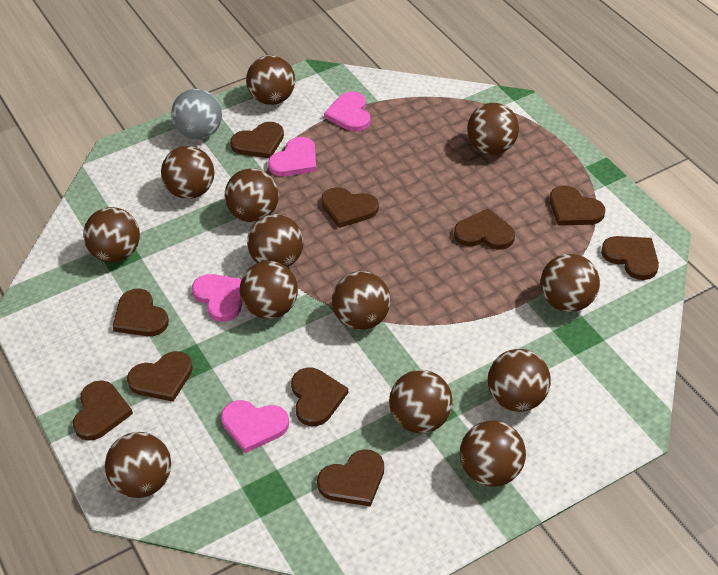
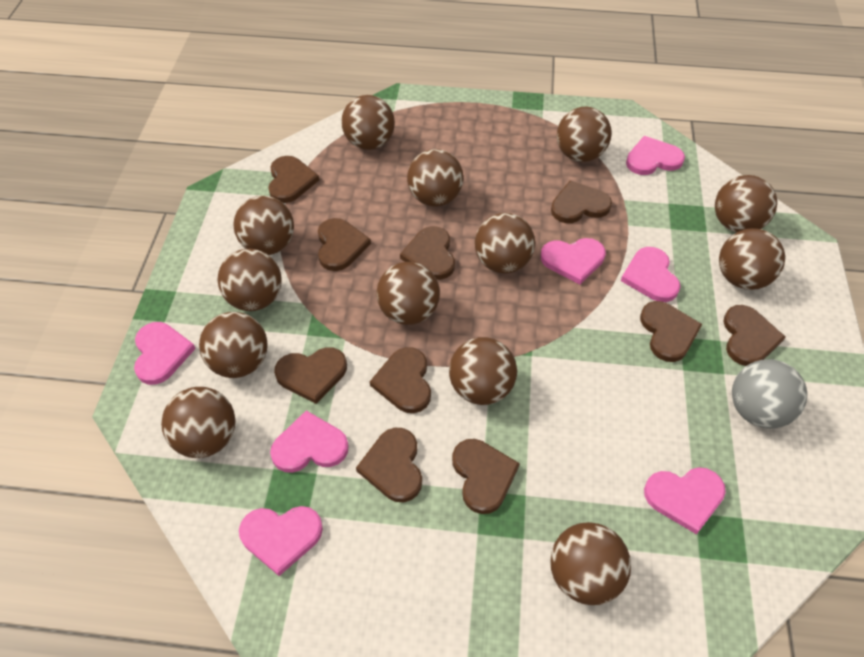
pink heart: 4 -> 7

